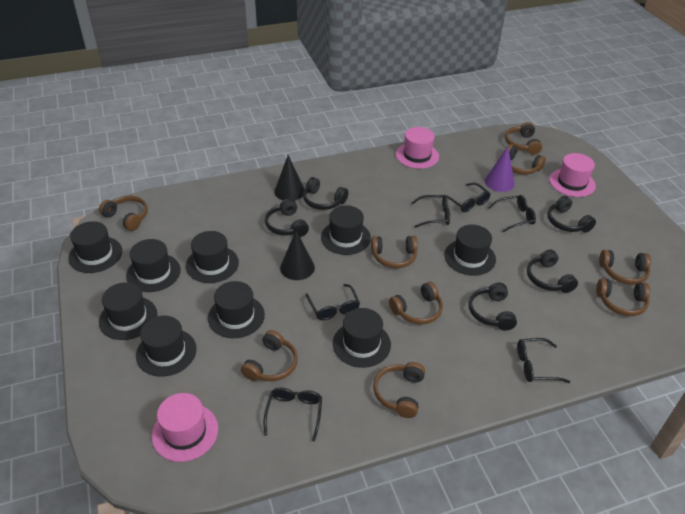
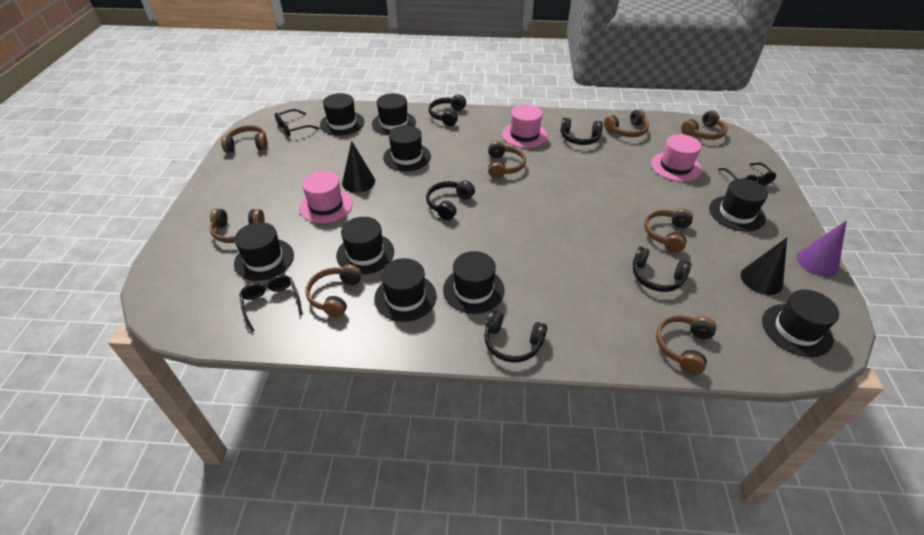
black glasses: 6 -> 3
brown headphones: 9 -> 8

